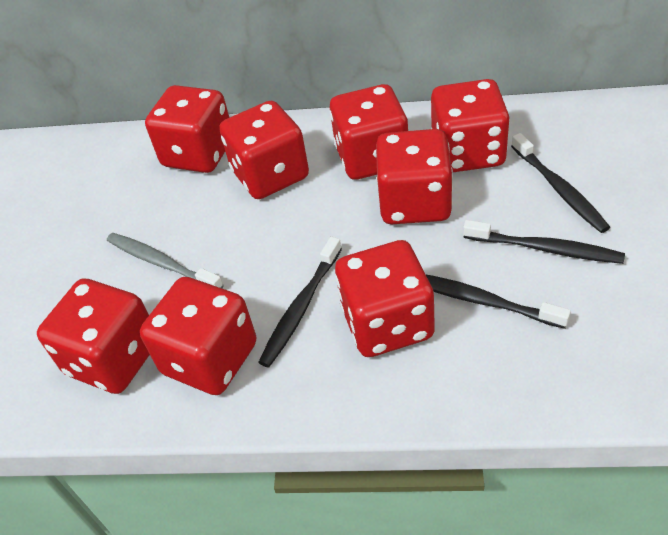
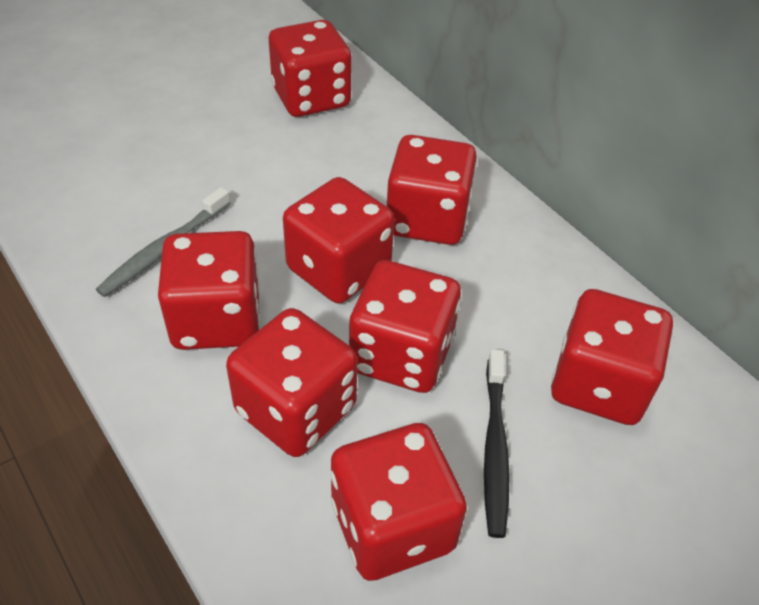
black toothbrush: 4 -> 1

